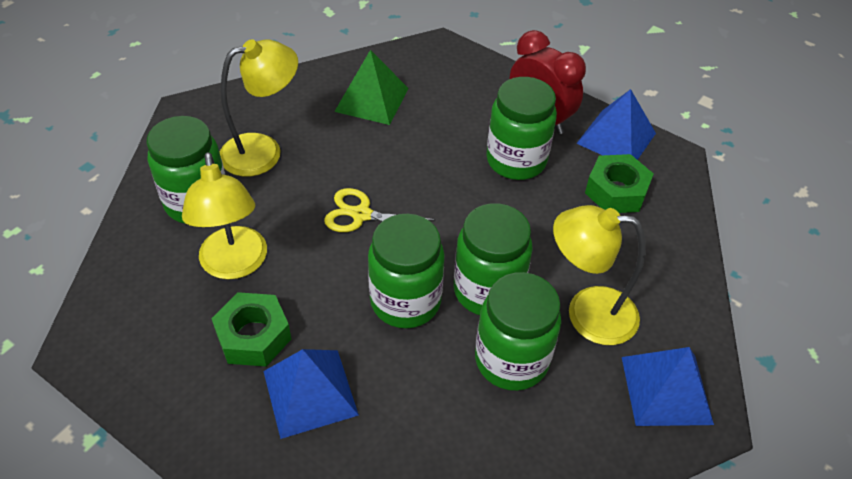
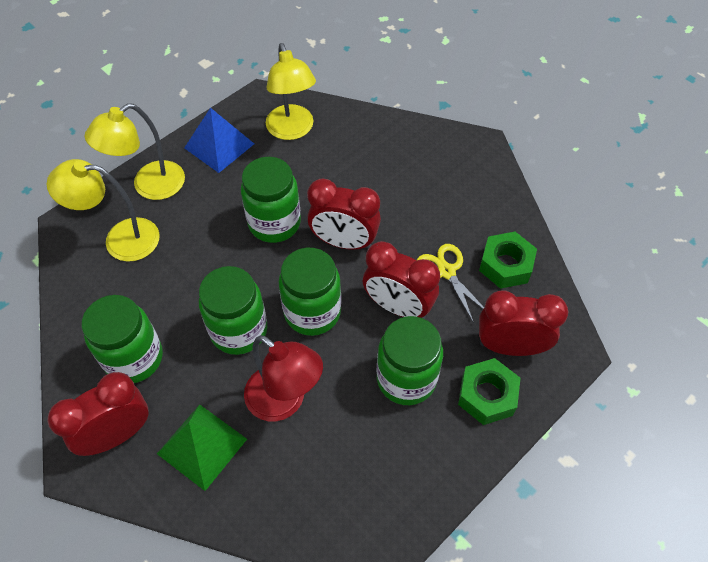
blue pyramid: 3 -> 1
red clock: 1 -> 4
red lamp: 0 -> 1

